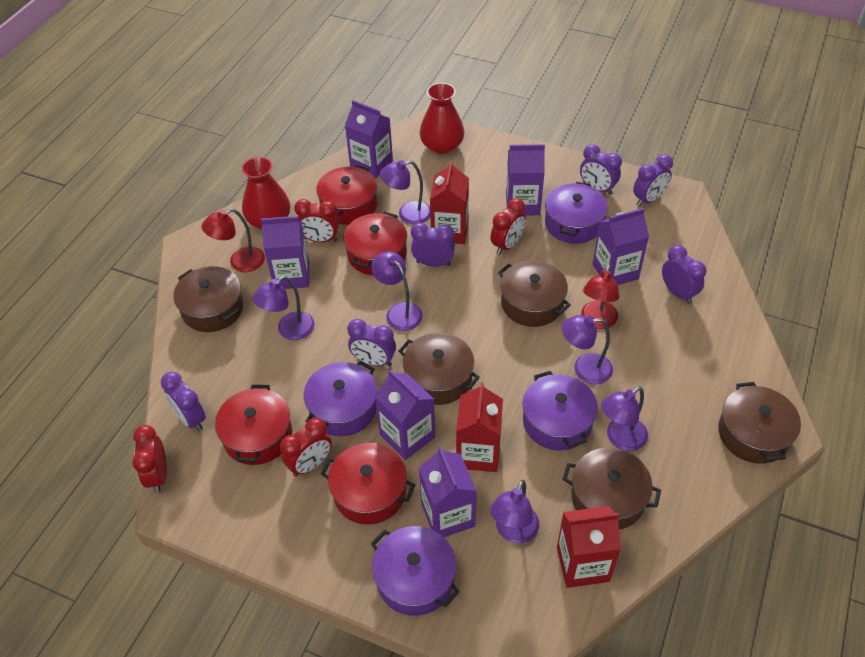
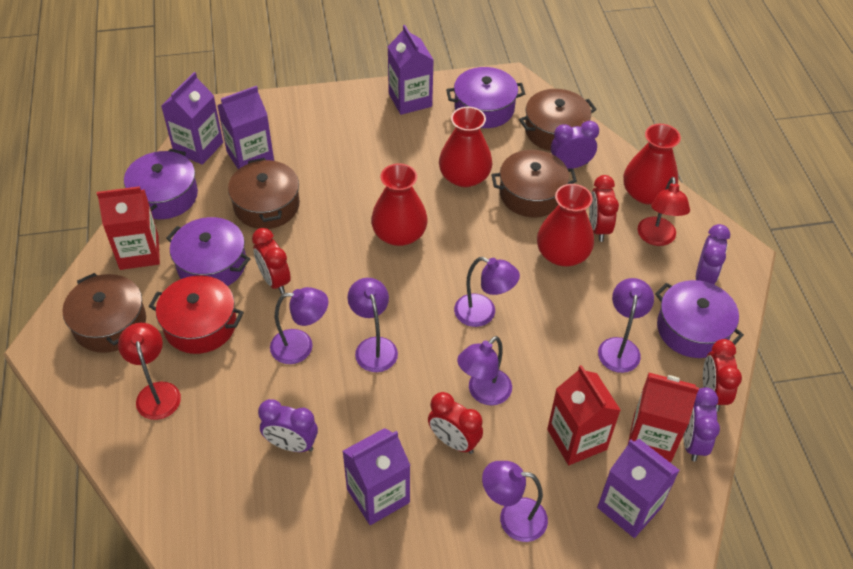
brown pot: 5 -> 4
purple carton: 6 -> 5
purple clock: 6 -> 4
red pot: 4 -> 1
red vase: 2 -> 4

